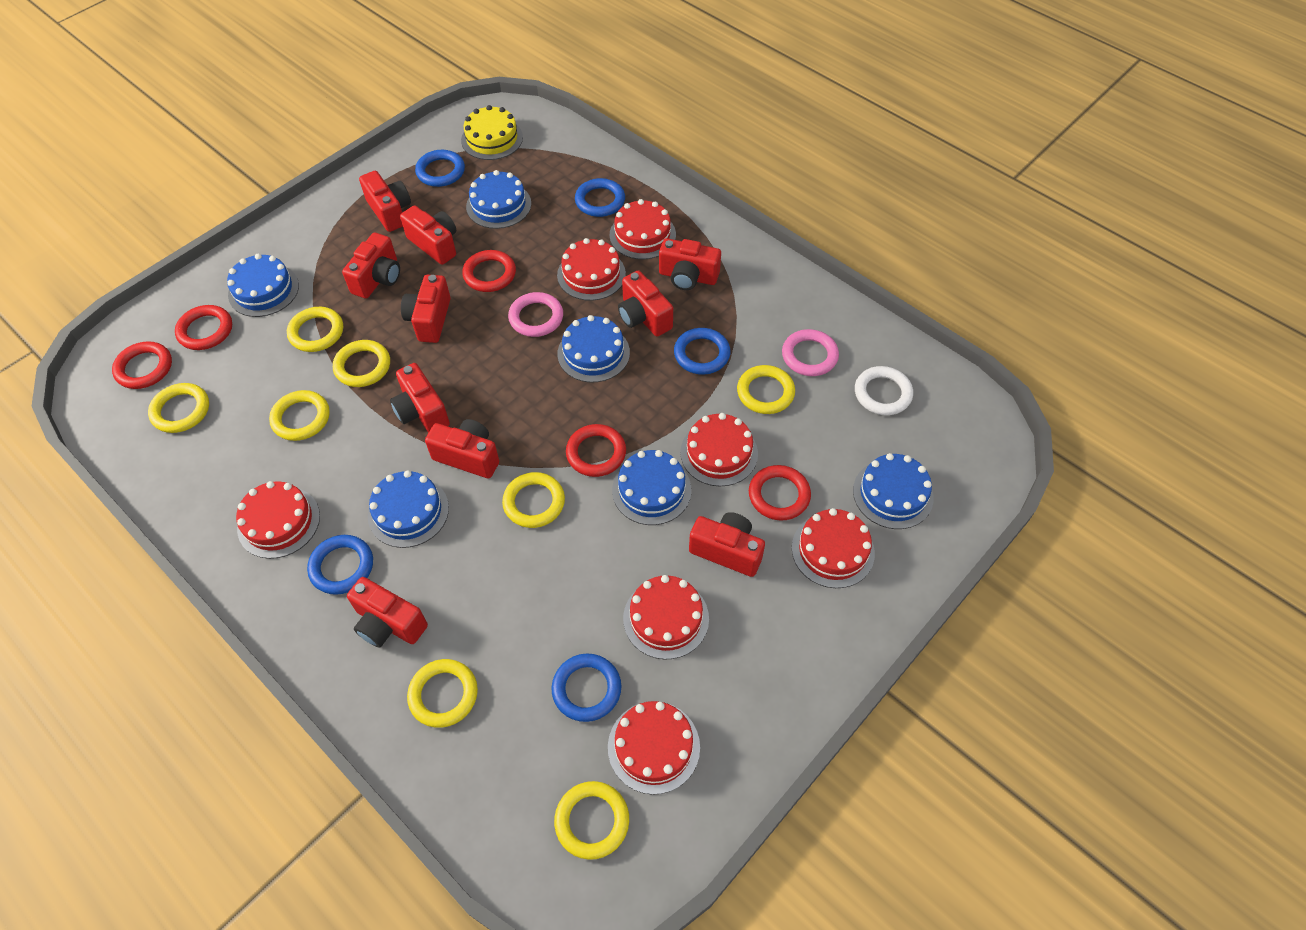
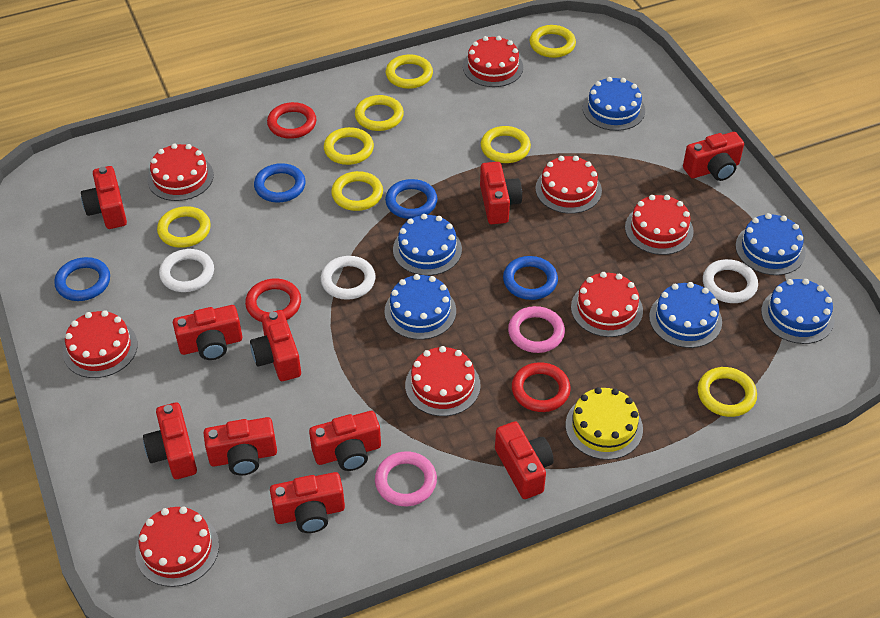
blue ring: 5 -> 4
red cake: 7 -> 8
red ring: 5 -> 3
white ring: 1 -> 3

